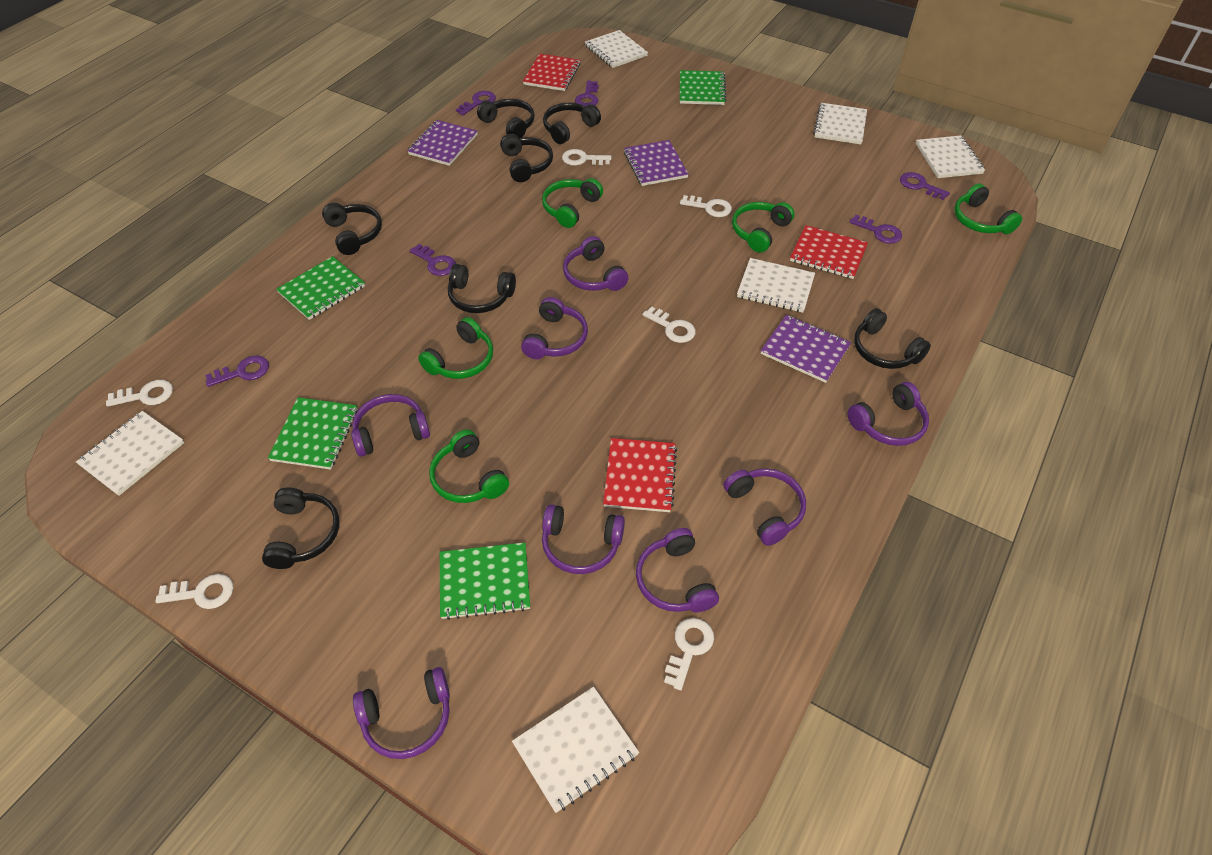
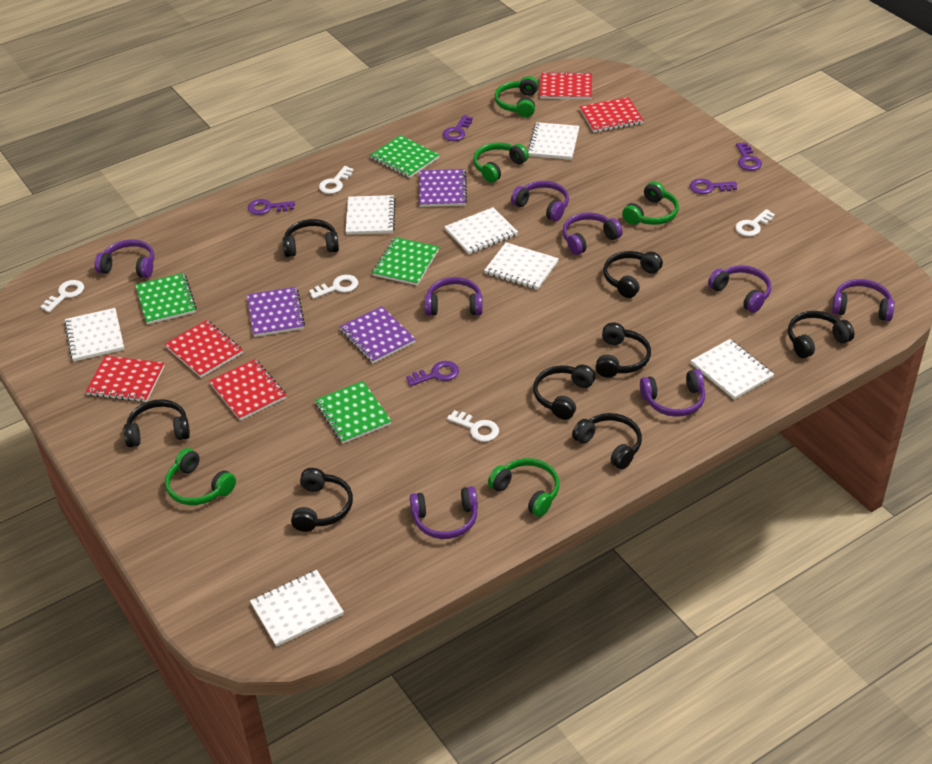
black headphones: 7 -> 8
purple key: 6 -> 5
red notebook: 3 -> 5
white key: 6 -> 5
white notebook: 6 -> 7

